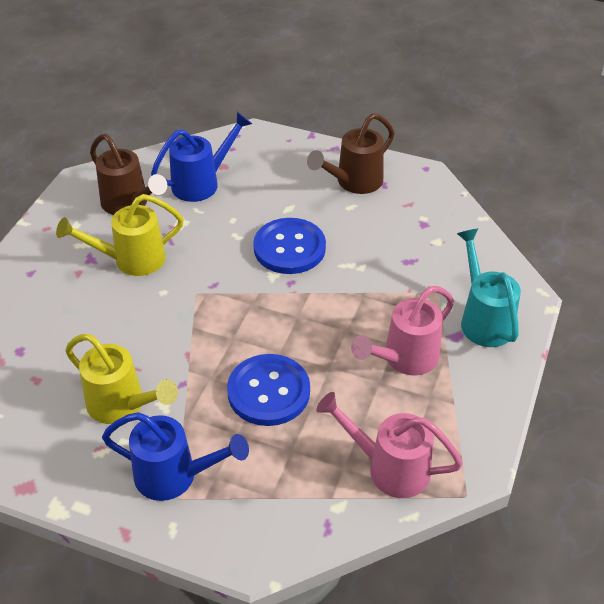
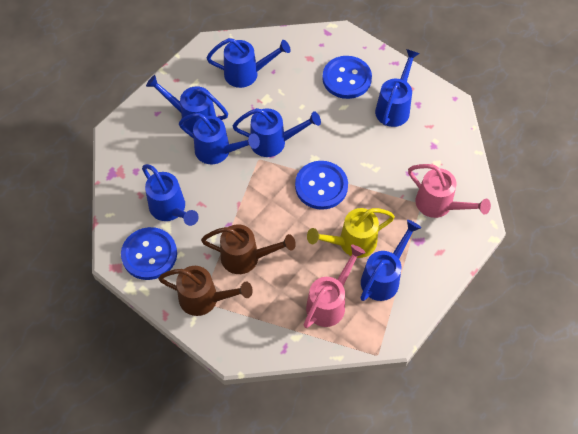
blue button: 2 -> 3
blue watering can: 2 -> 7
turquoise watering can: 1 -> 0
yellow watering can: 2 -> 1

